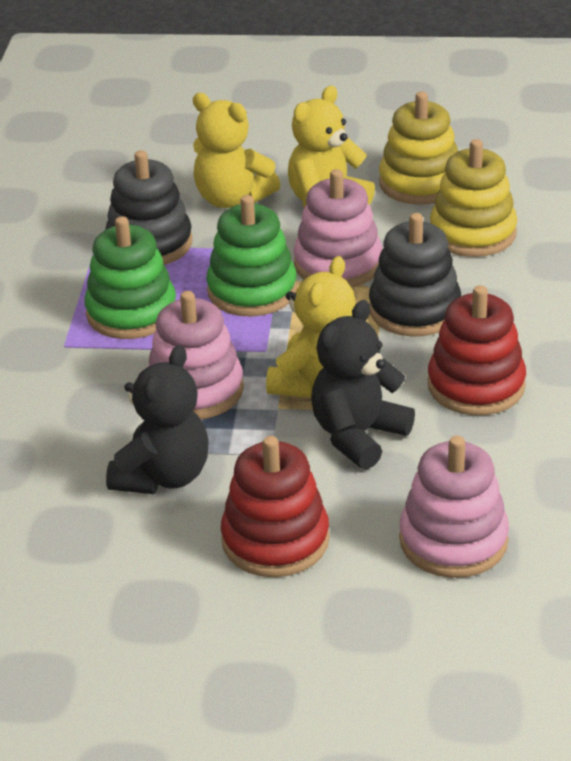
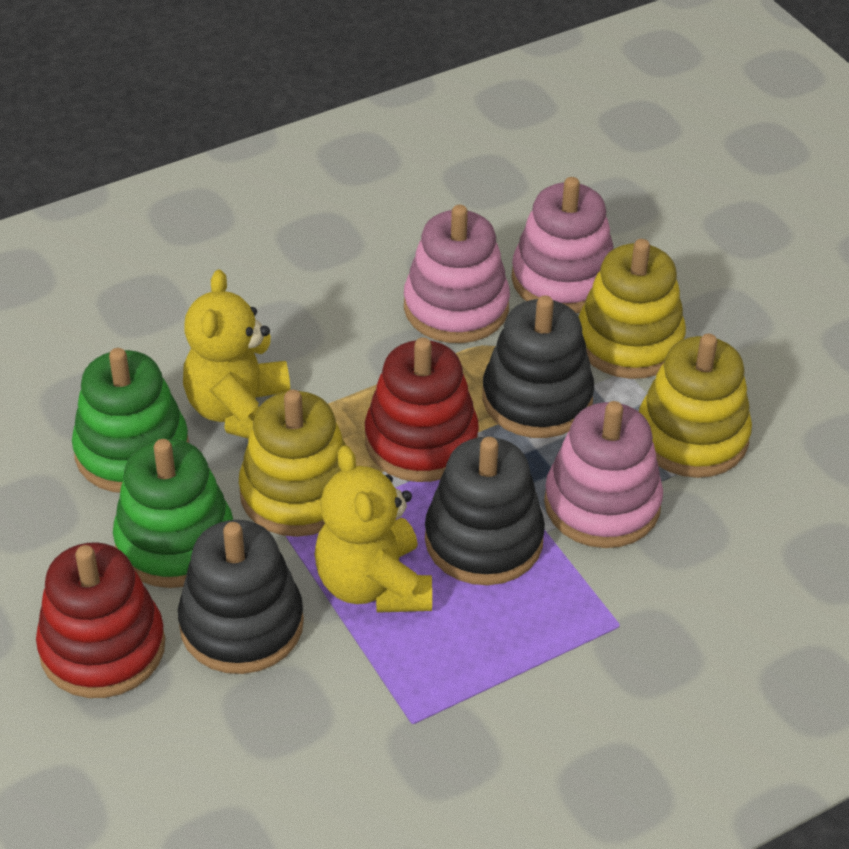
black stacking toy: 2 -> 3
black teddy bear: 2 -> 0
yellow stacking toy: 2 -> 3
yellow teddy bear: 3 -> 2

